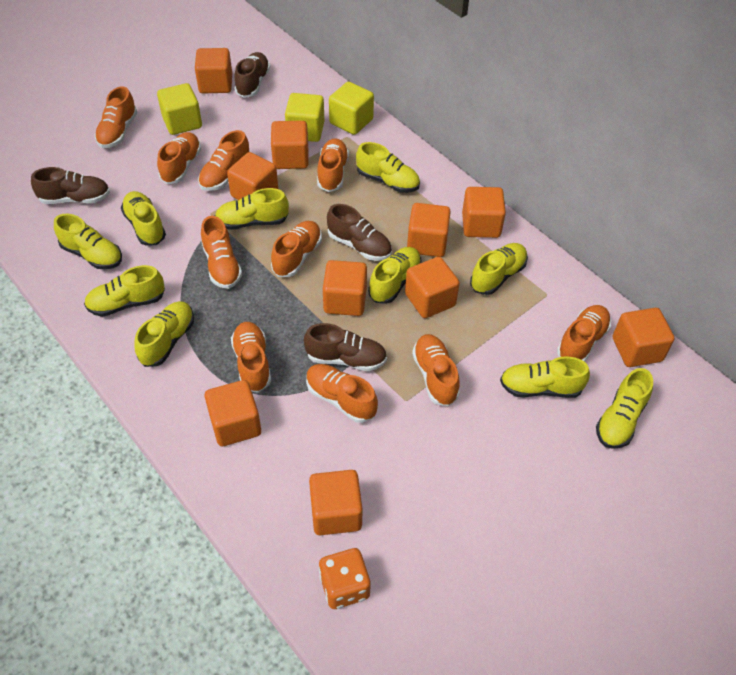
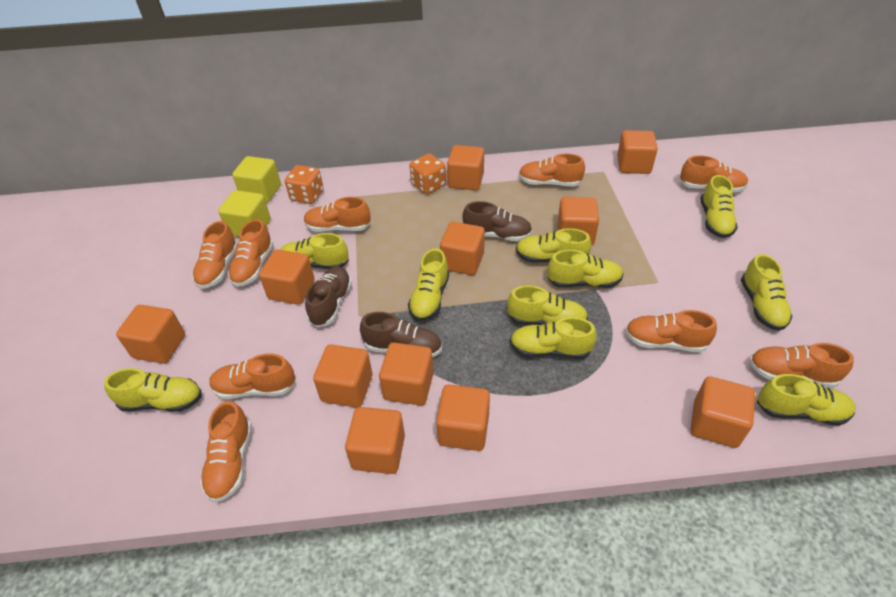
brown shoe: 4 -> 3
orange cube: 10 -> 11
orange dice: 1 -> 2
orange shoe: 10 -> 9
yellow cube: 3 -> 2

